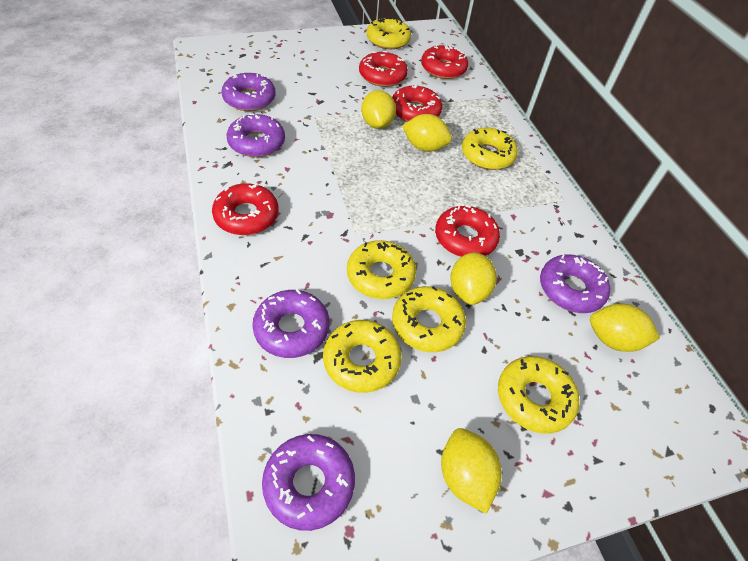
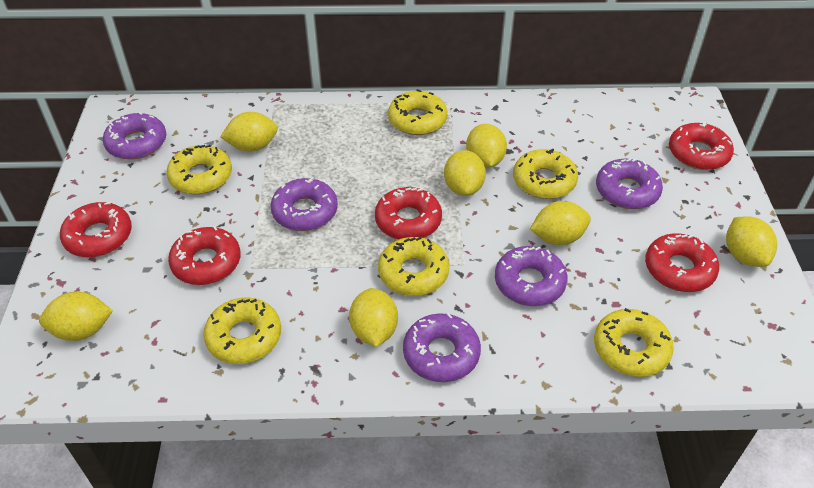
yellow lemon: 5 -> 7

